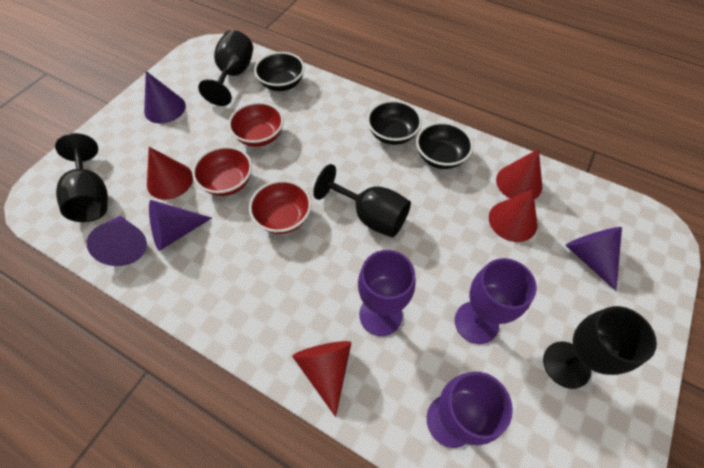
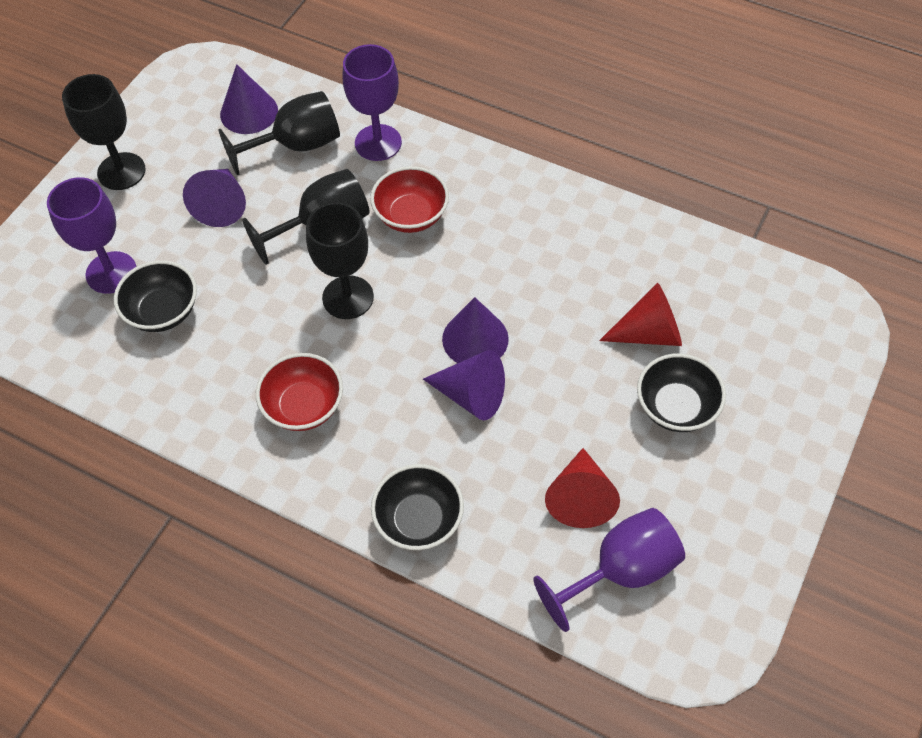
red bowl: 3 -> 2
red cone: 4 -> 2

